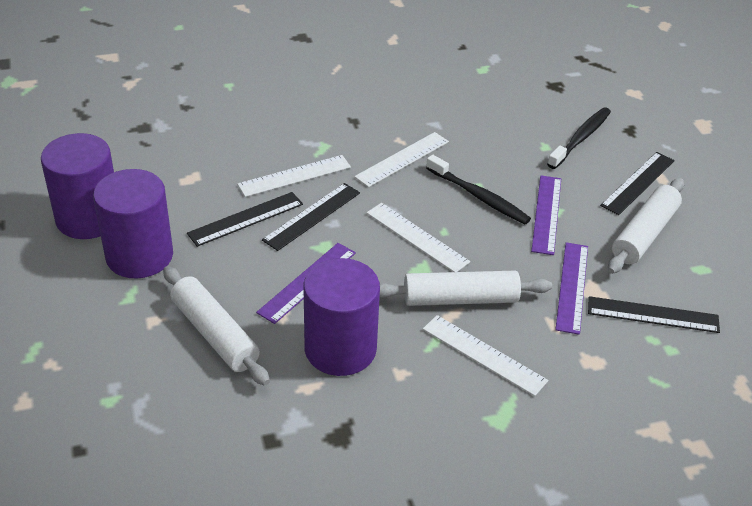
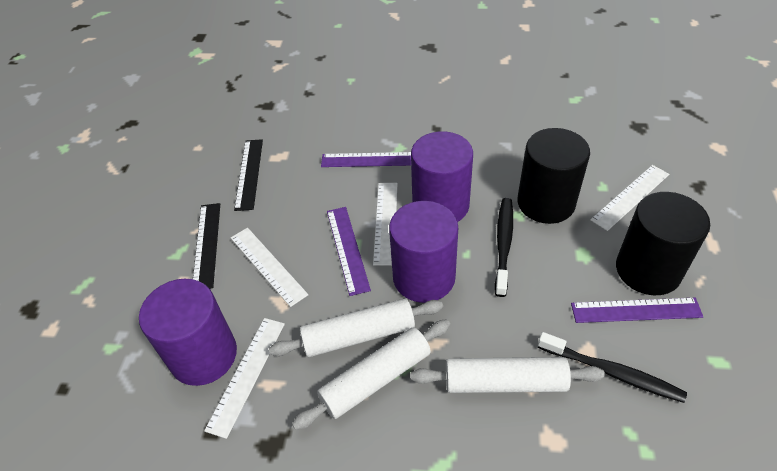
black cylinder: 0 -> 2
black ruler: 4 -> 2

